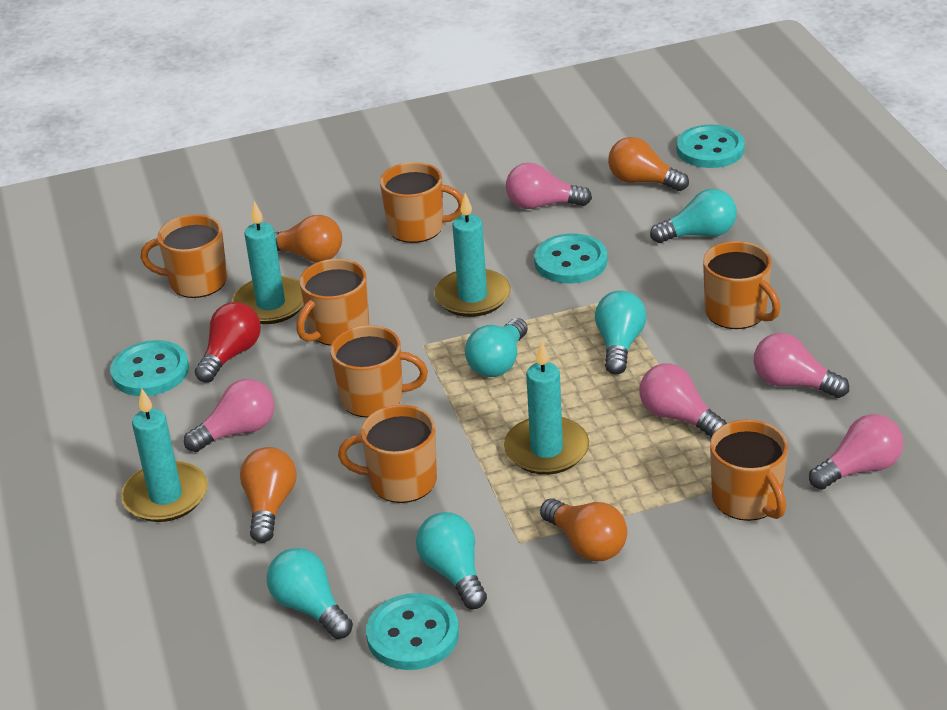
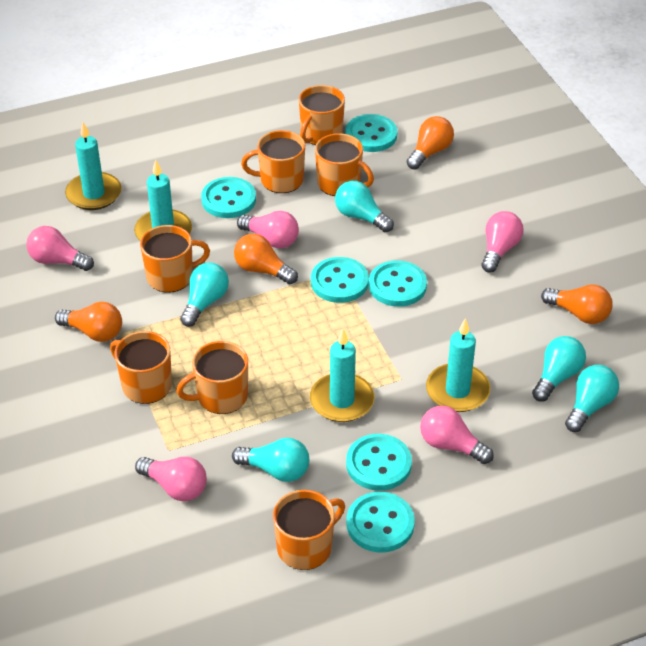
red light bulb: 1 -> 0
turquoise button: 4 -> 6

